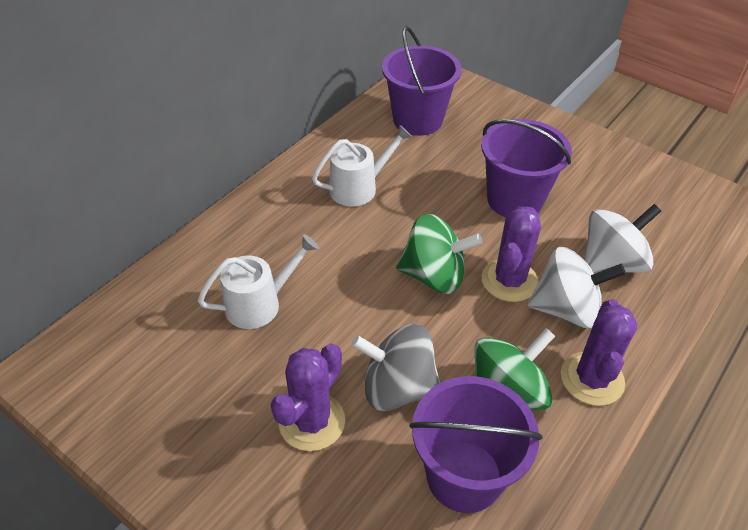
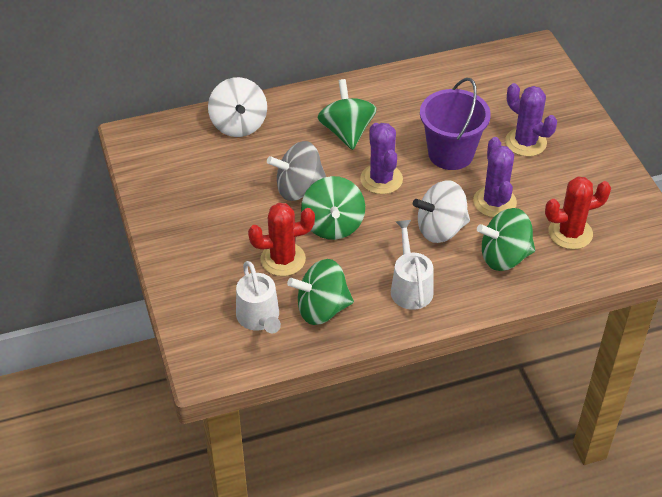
green spinning top: 2 -> 4
purple bucket: 3 -> 1
red cactus: 0 -> 2

